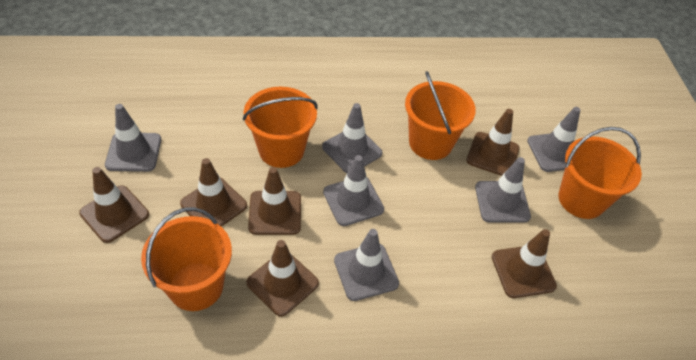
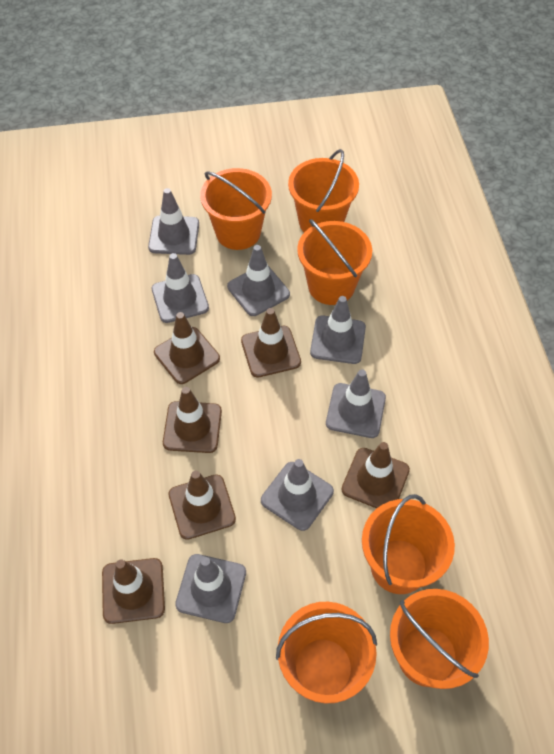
grey traffic cone: 6 -> 7
orange bucket: 4 -> 6

